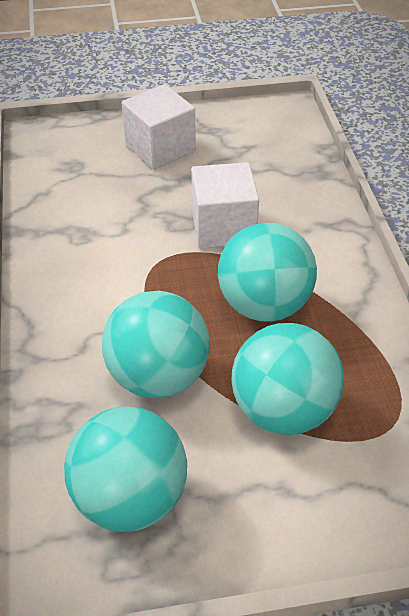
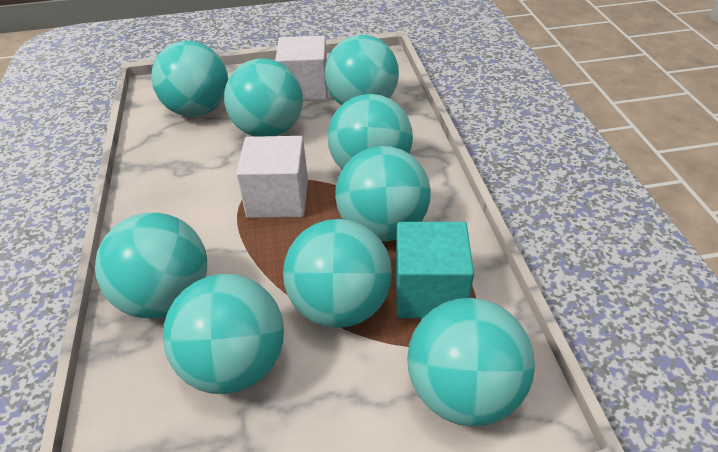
turquoise ball: 4 -> 9
turquoise cube: 0 -> 1

